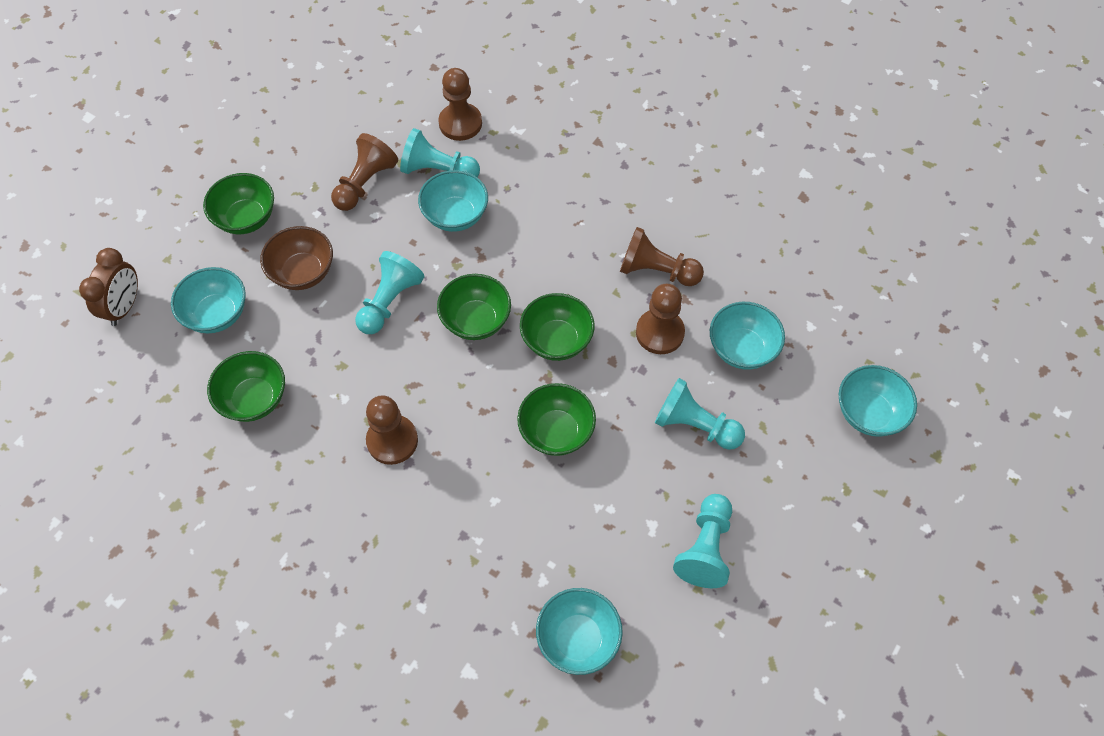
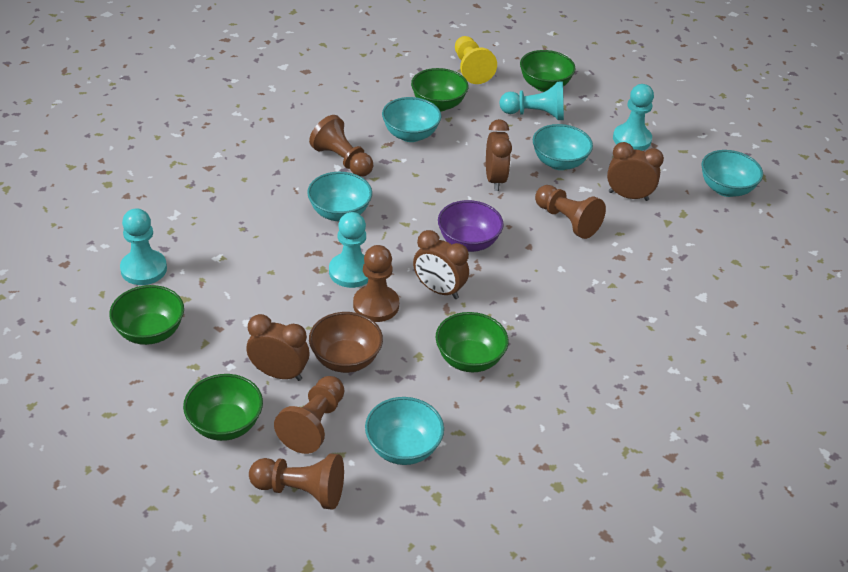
brown clock: 1 -> 4
purple bowl: 0 -> 1
yellow pawn: 0 -> 1

